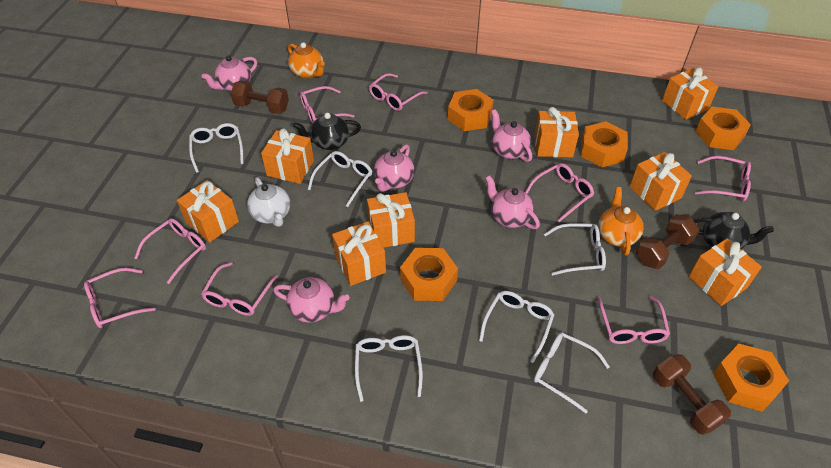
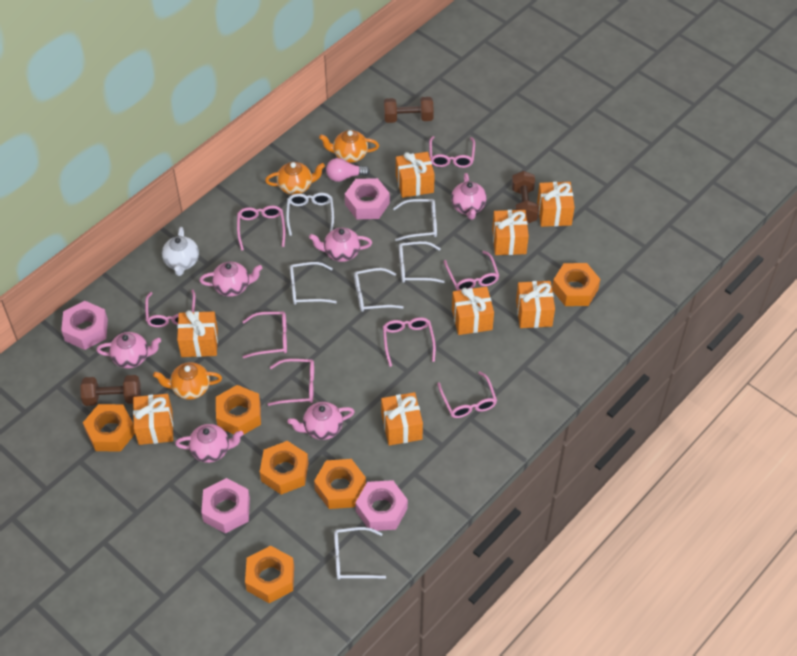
black teapot: 2 -> 0
orange nut: 5 -> 6
orange teapot: 2 -> 3
pink light bulb: 0 -> 1
pink nut: 0 -> 4
pink teapot: 5 -> 6

